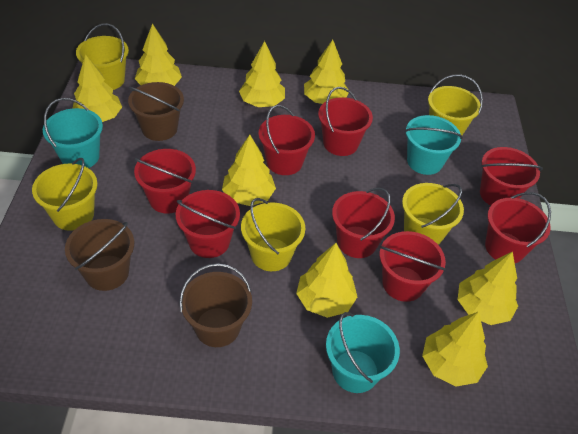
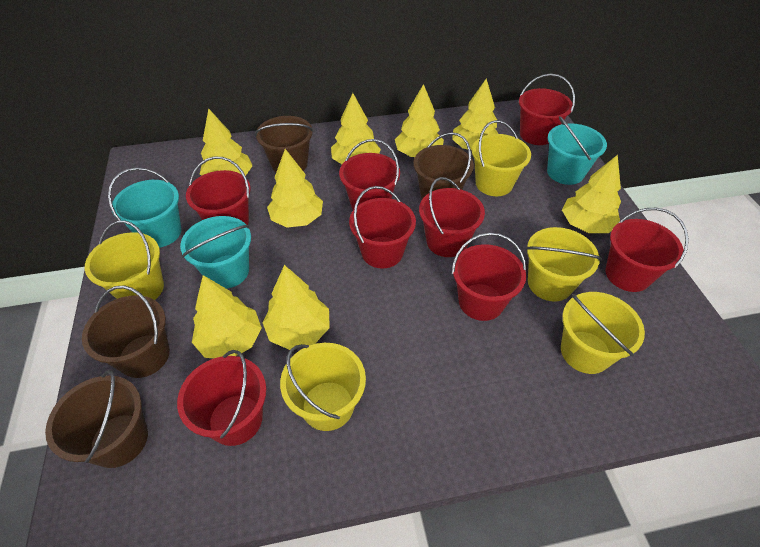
brown bucket: 3 -> 4

